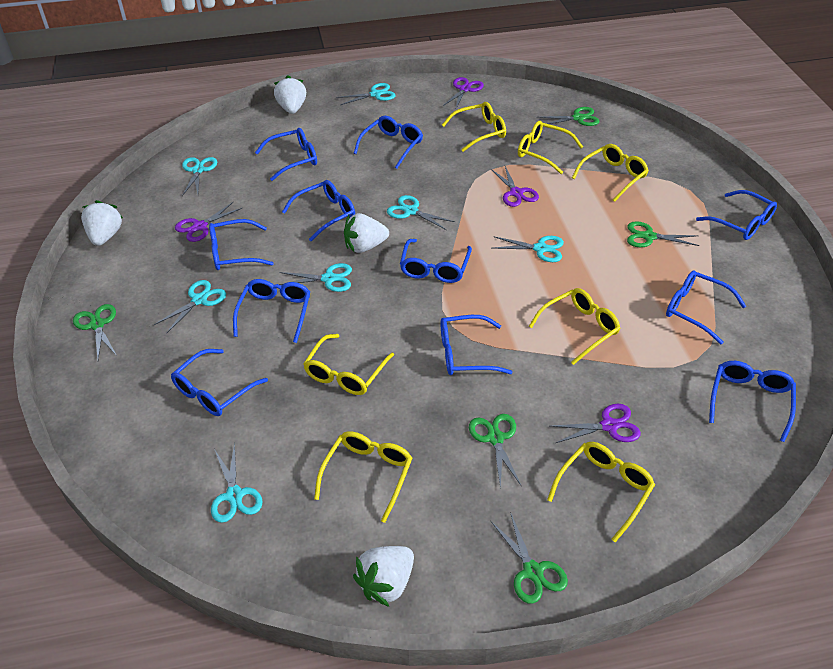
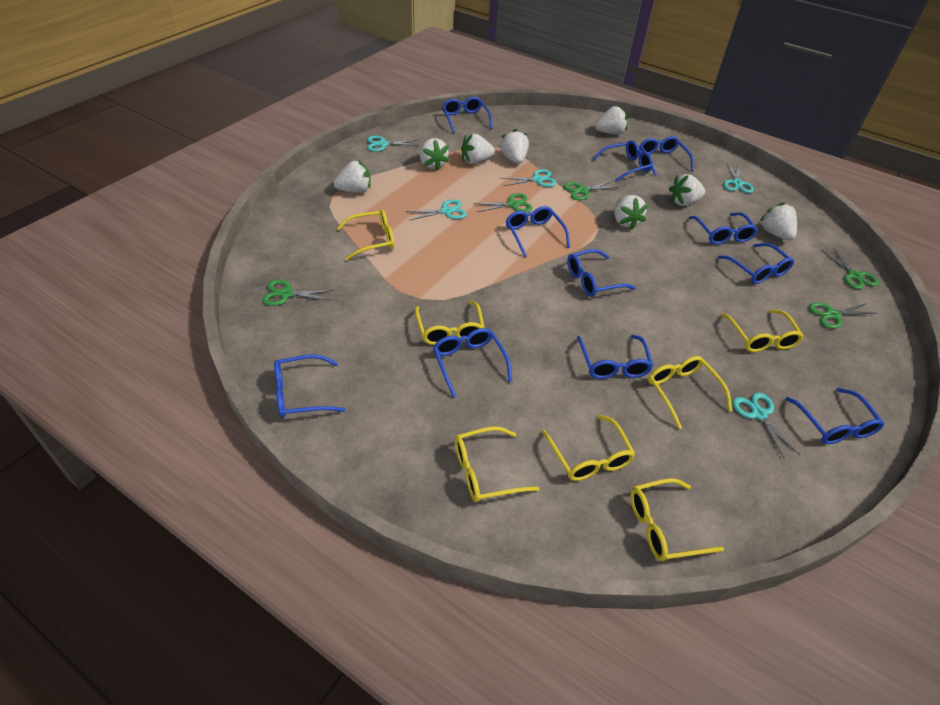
purple scissors: 4 -> 0
turquoise scissors: 7 -> 5
white strawberry: 4 -> 8

